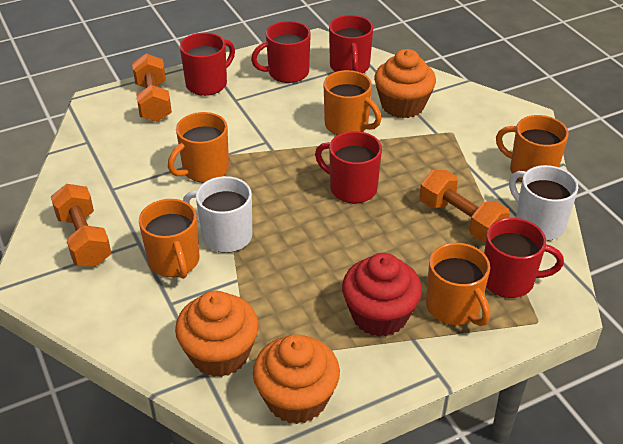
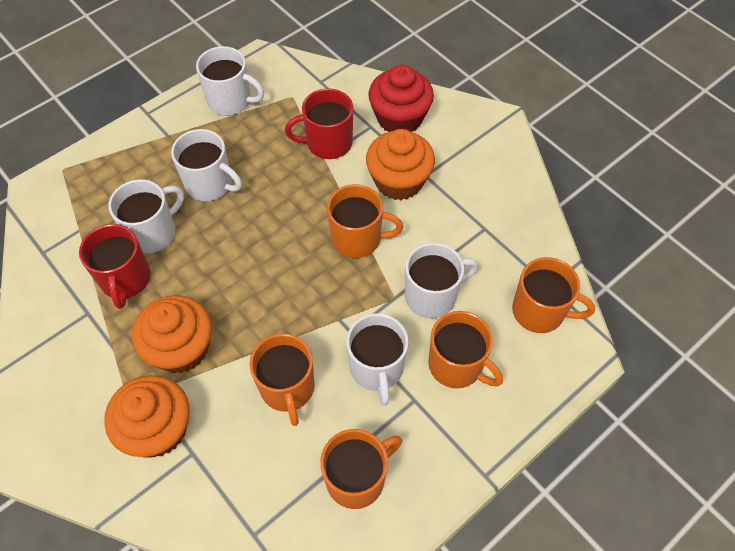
orange dumbbell: 3 -> 0
red mug: 5 -> 2
white mug: 2 -> 5

